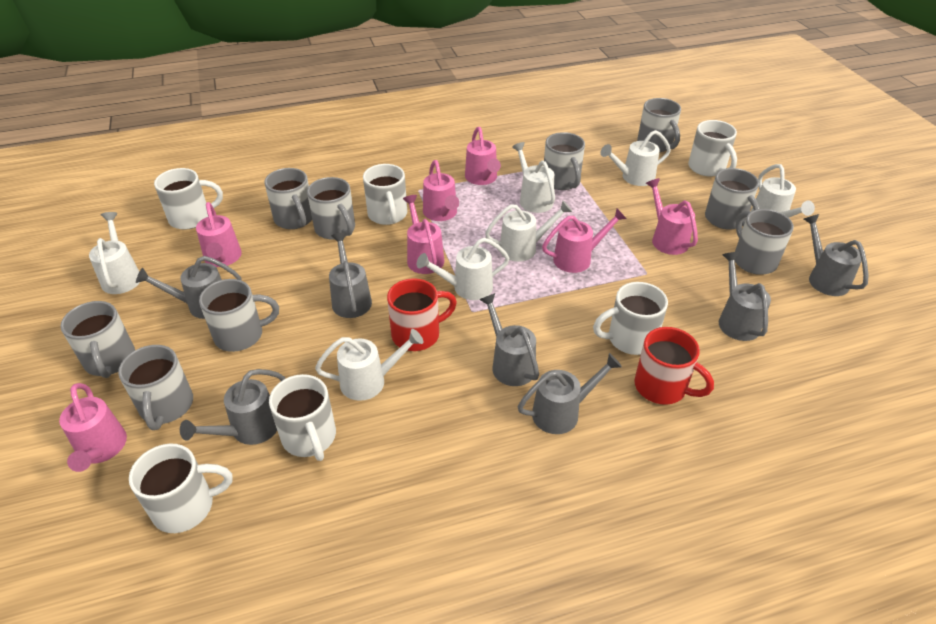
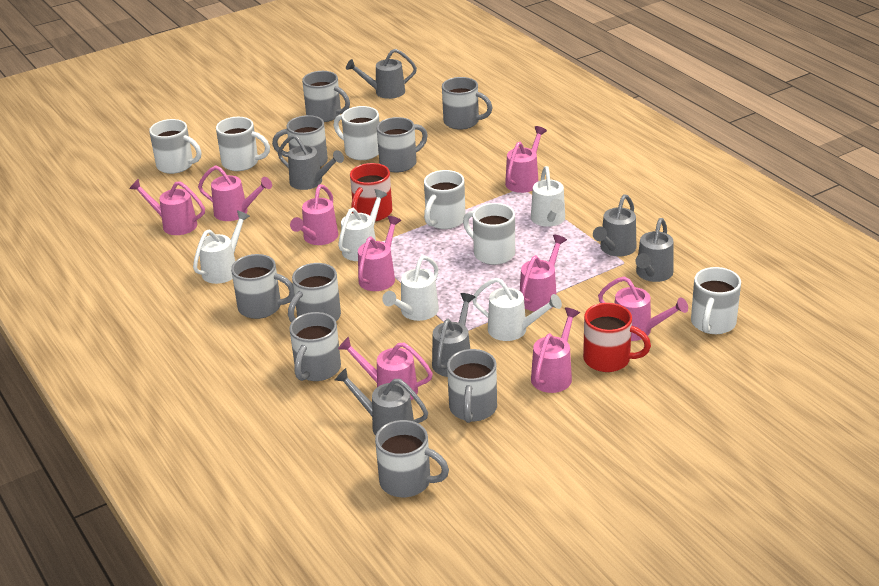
grey watering can: 7 -> 6
pink watering can: 7 -> 9
white watering can: 7 -> 5

